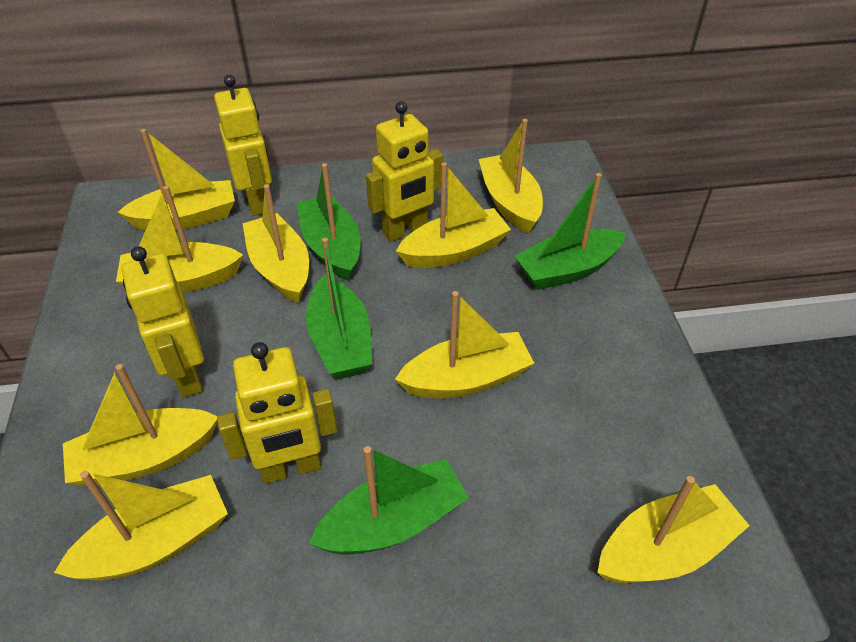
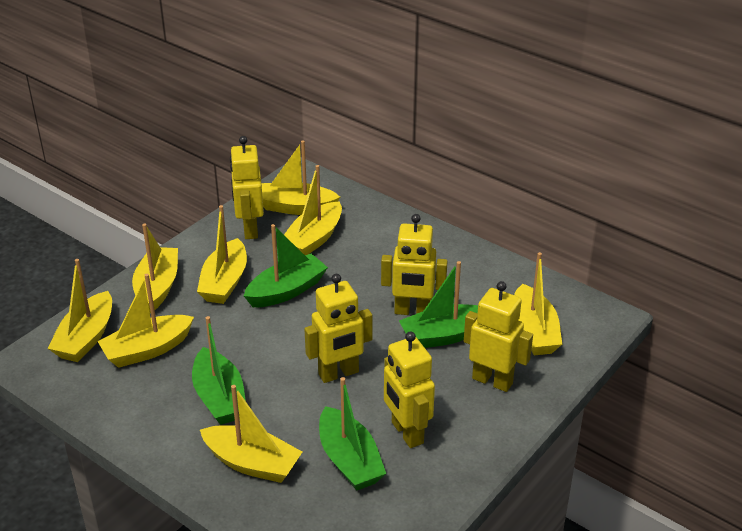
yellow boat: 9 -> 8
yellow robot: 4 -> 5

